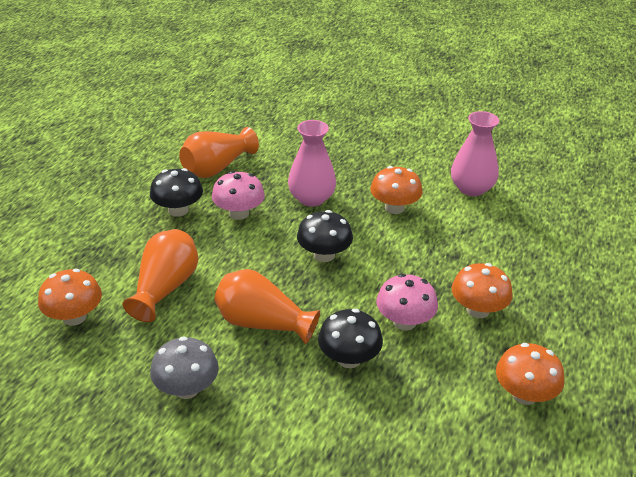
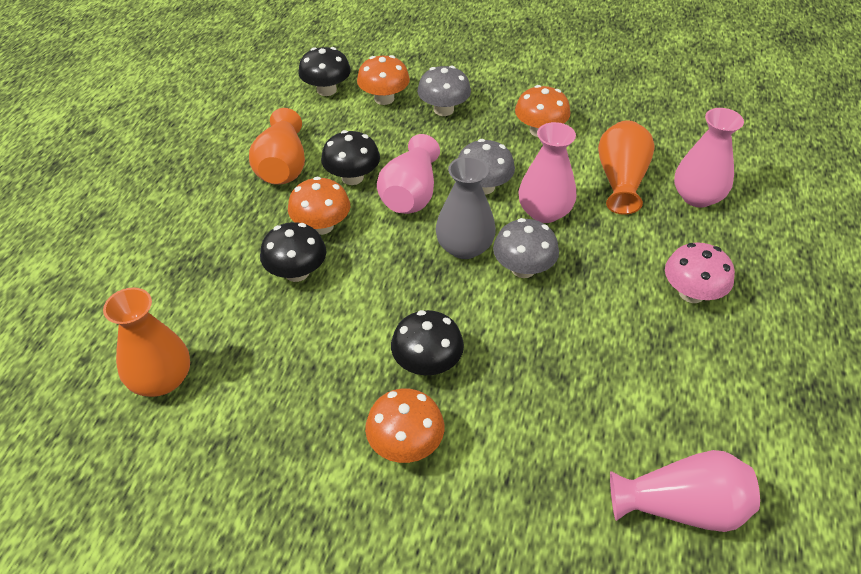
black mushroom: 3 -> 4
grey mushroom: 1 -> 3
grey vase: 0 -> 1
pink mushroom: 2 -> 1
pink vase: 2 -> 4

